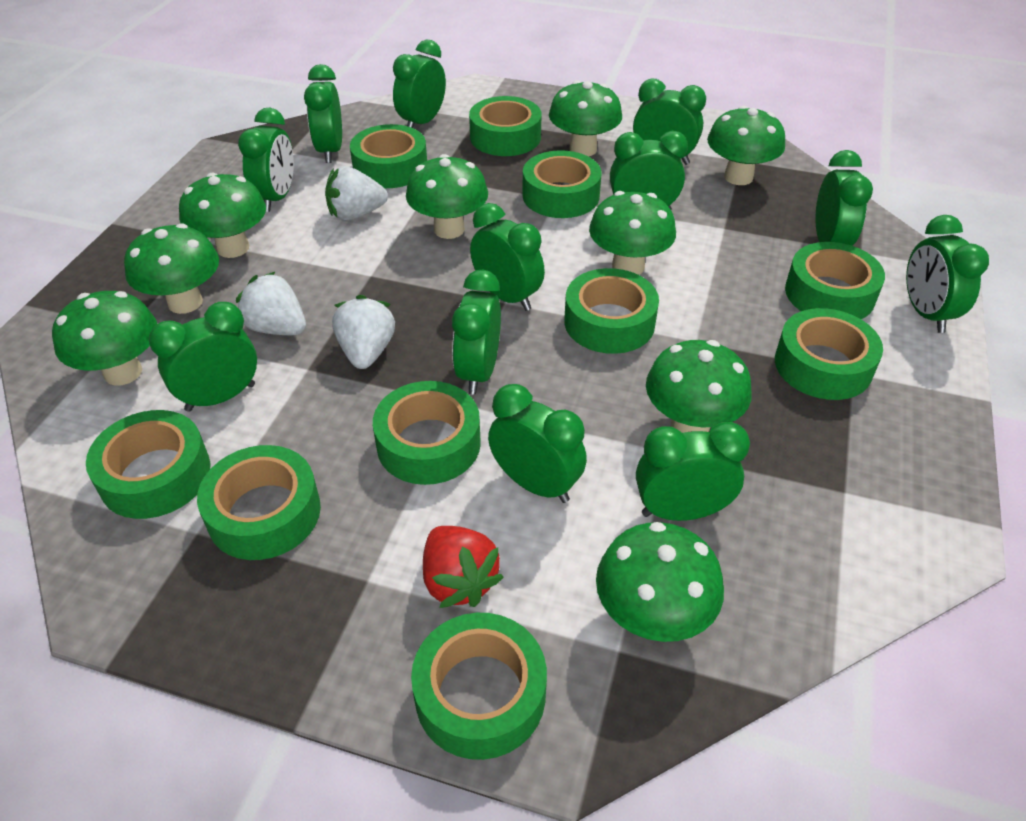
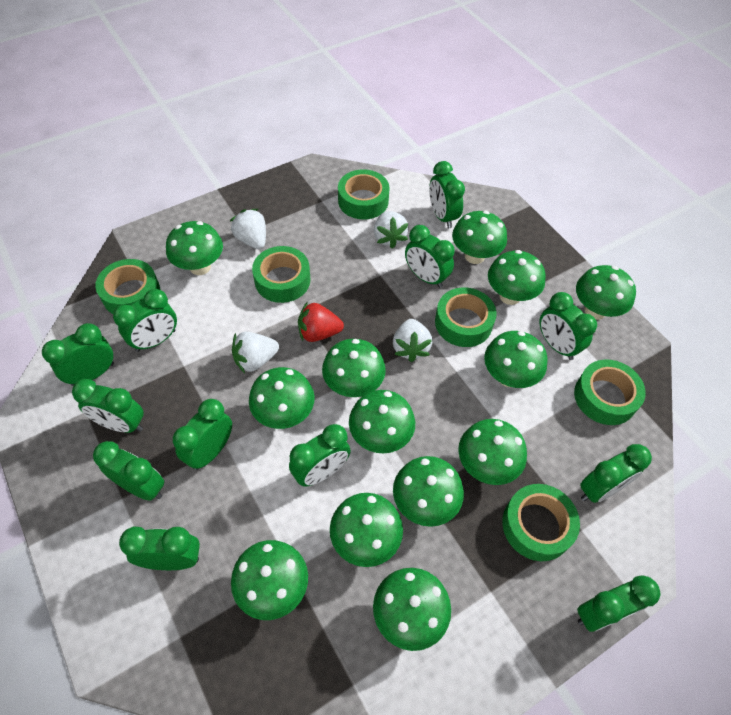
green mushroom: 9 -> 13
green tape: 10 -> 6
white strawberry: 3 -> 4

